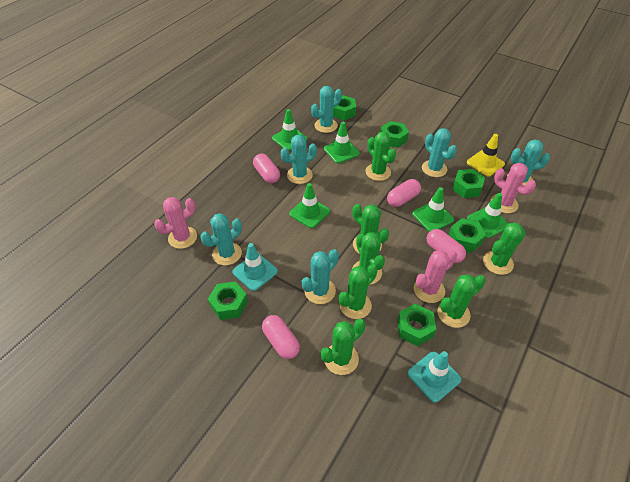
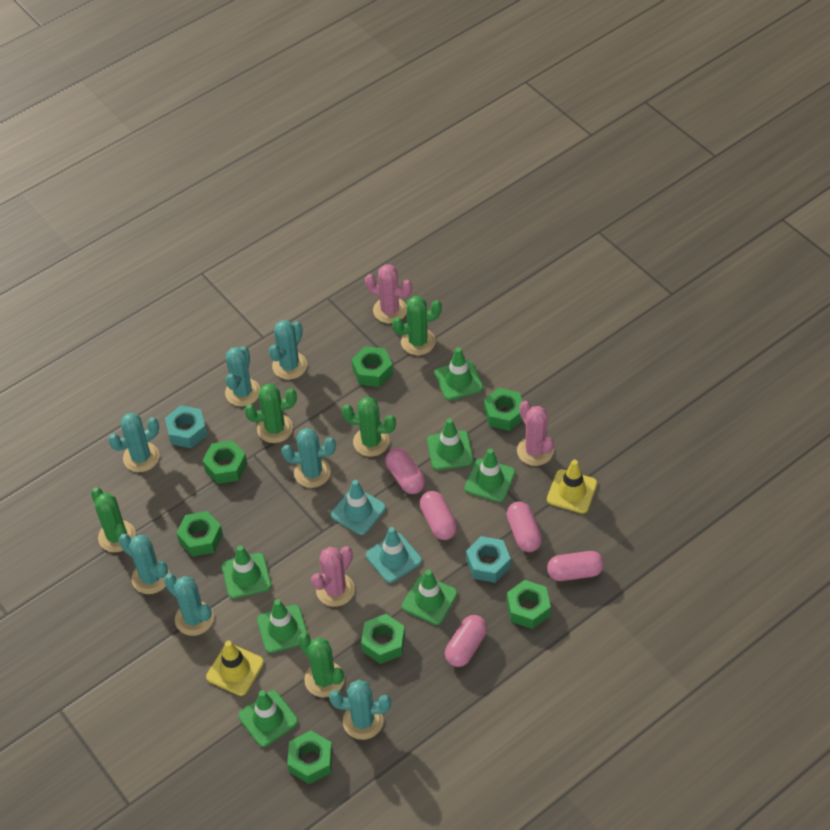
green cactus: 7 -> 5
green nut: 6 -> 7
green traffic cone: 5 -> 7
pink capsule: 4 -> 5
turquoise cactus: 6 -> 7
turquoise nut: 0 -> 2
yellow traffic cone: 1 -> 2

